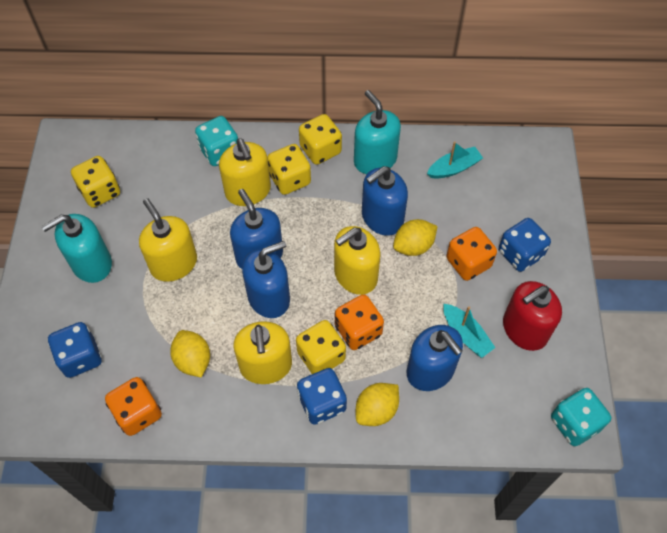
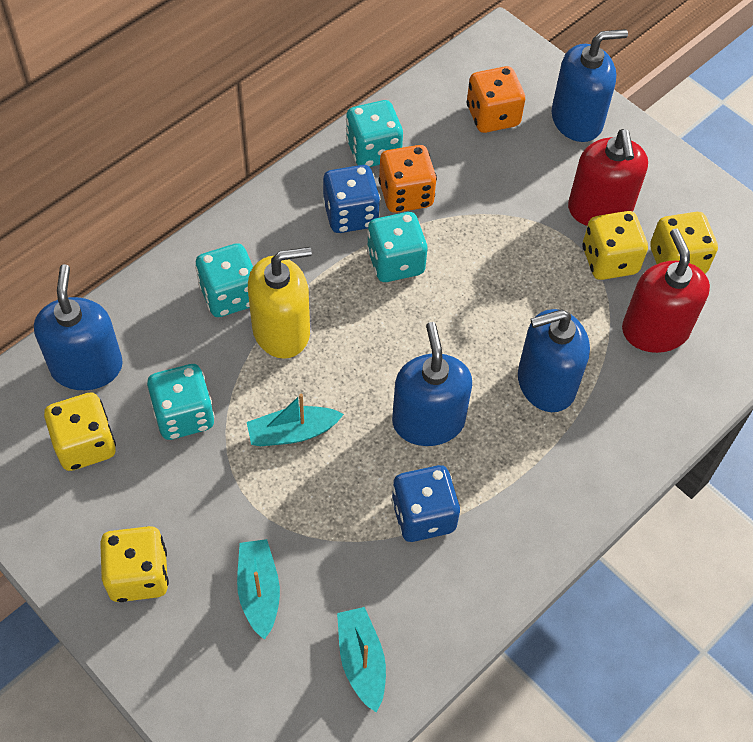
blue dice: 3 -> 2
orange dice: 3 -> 2
red soap dispenser: 1 -> 2
turquoise boat: 2 -> 3
turquoise dice: 2 -> 4
turquoise soap dispenser: 2 -> 0
yellow lemon: 3 -> 0
yellow soap dispenser: 4 -> 1

